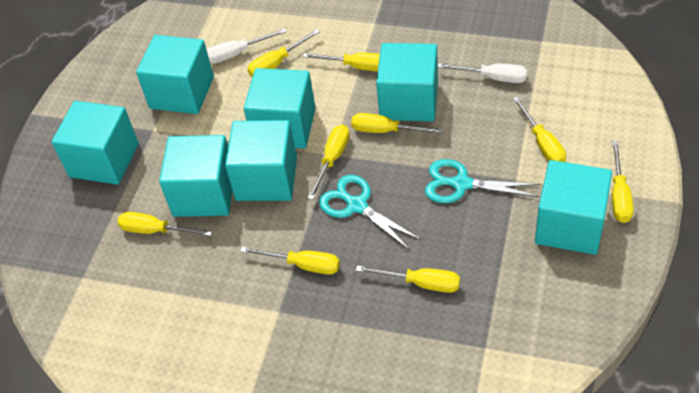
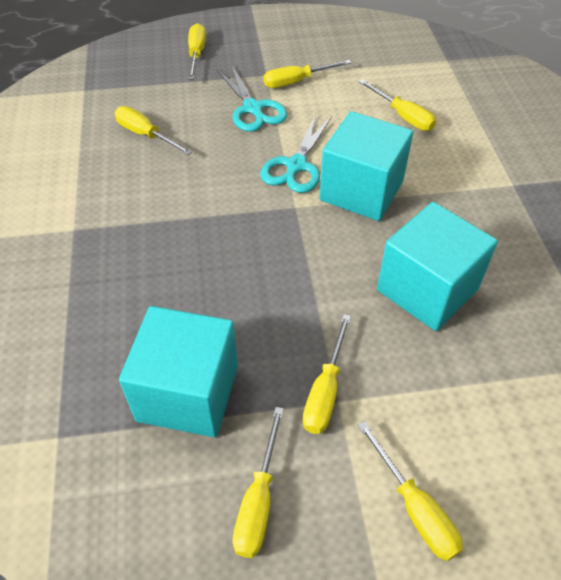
turquoise cube: 7 -> 3
white screwdriver: 2 -> 0
yellow screwdriver: 9 -> 7

